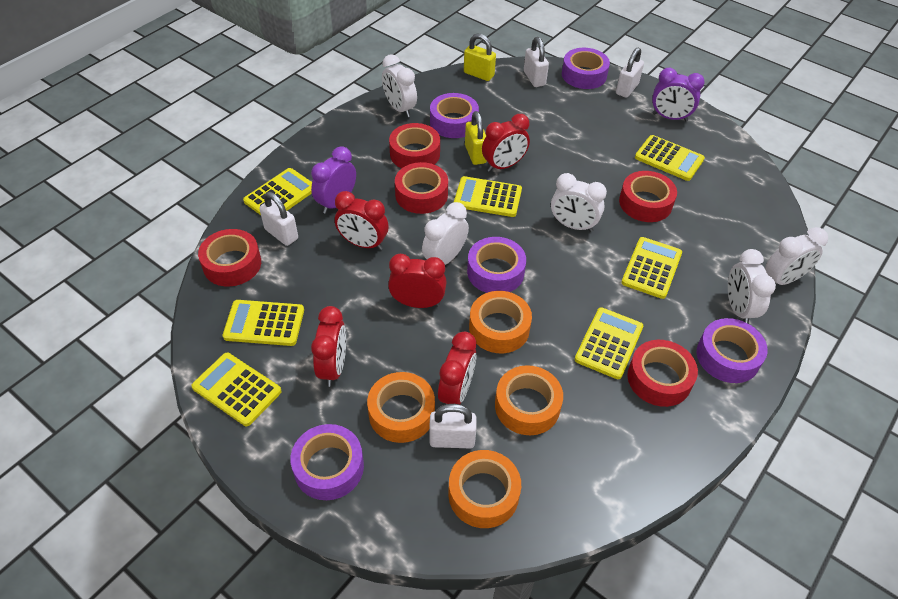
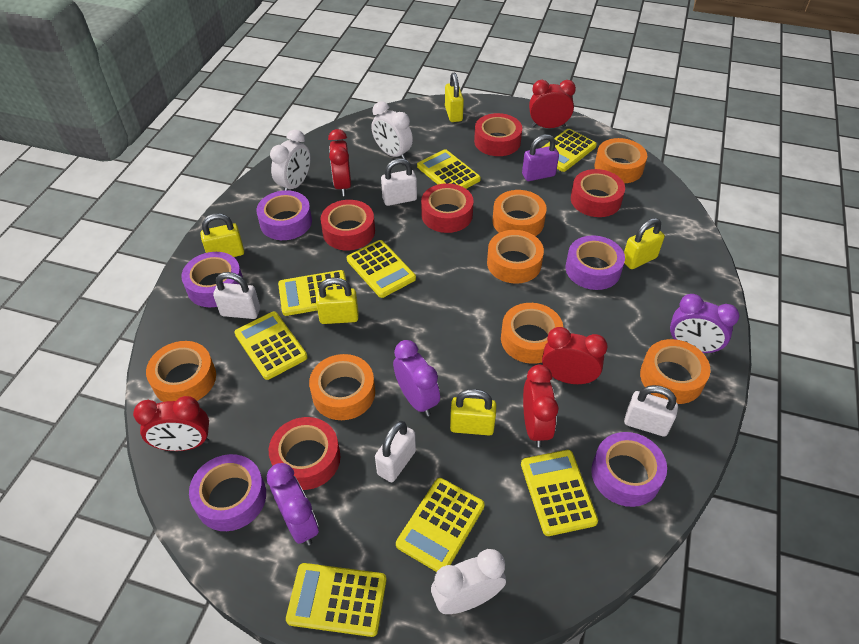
orange tape: 4 -> 7
purple clock: 2 -> 3
purple padlock: 0 -> 1
white clock: 5 -> 3
yellow calculator: 7 -> 8
yellow padlock: 2 -> 5

